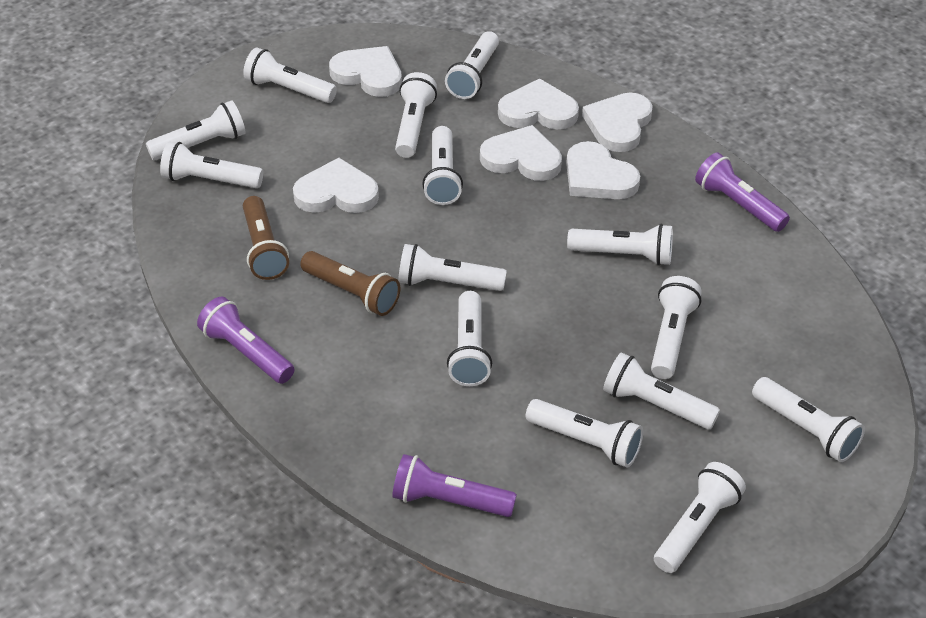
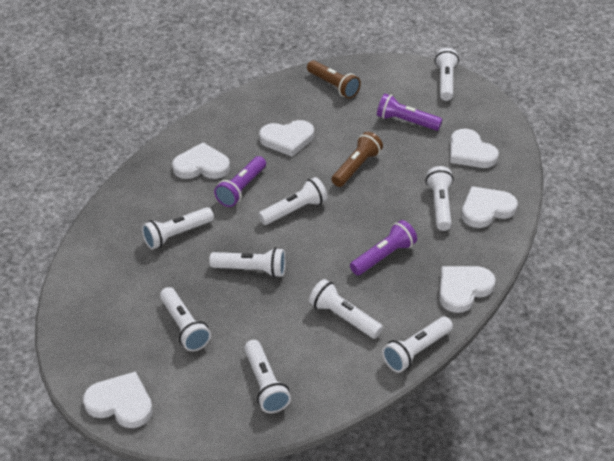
white flashlight: 14 -> 9

